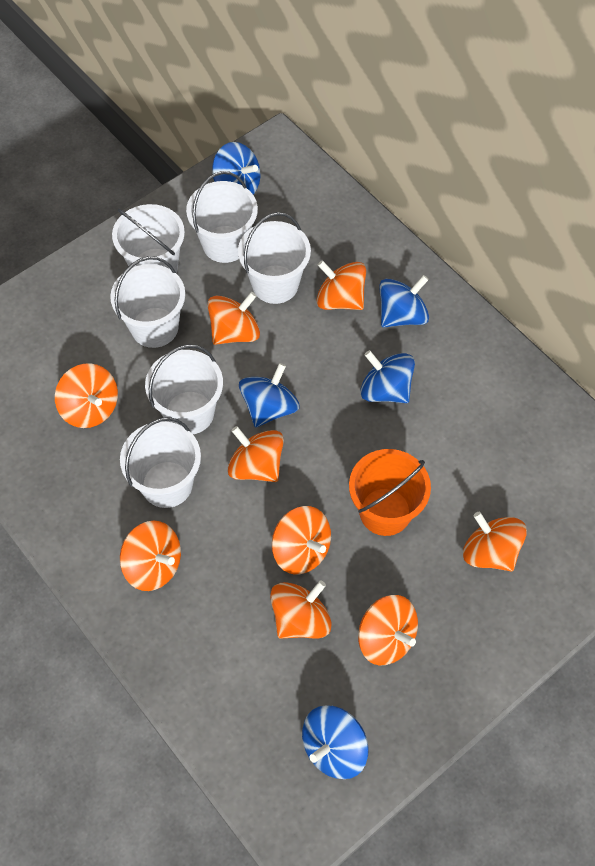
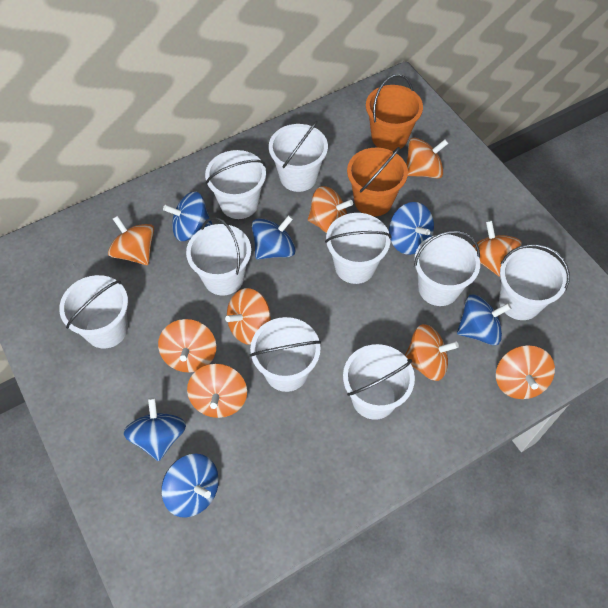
blue spinning top: 5 -> 6
orange bucket: 1 -> 2
white bucket: 6 -> 9

